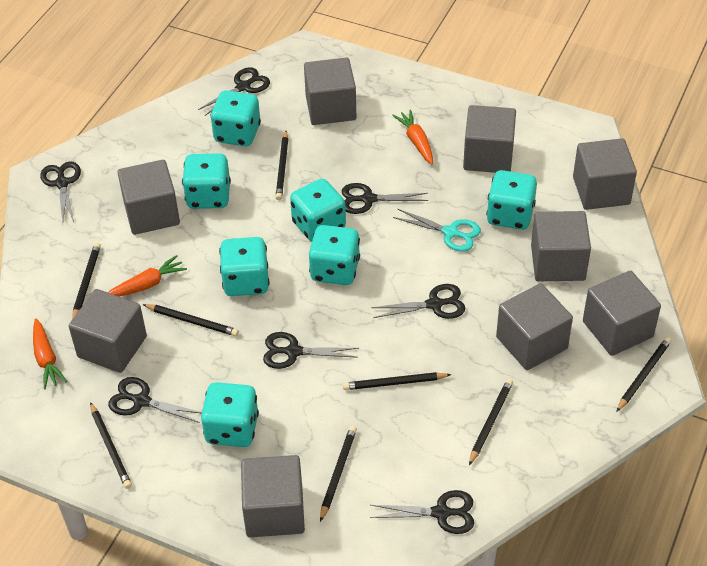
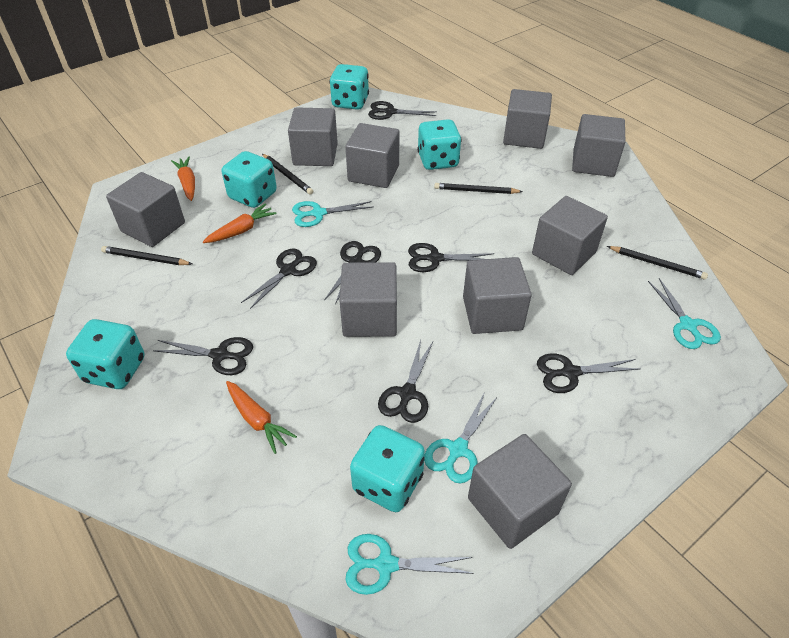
black pencil: 8 -> 4
turquoise dice: 7 -> 5
turquoise scissors: 1 -> 4

